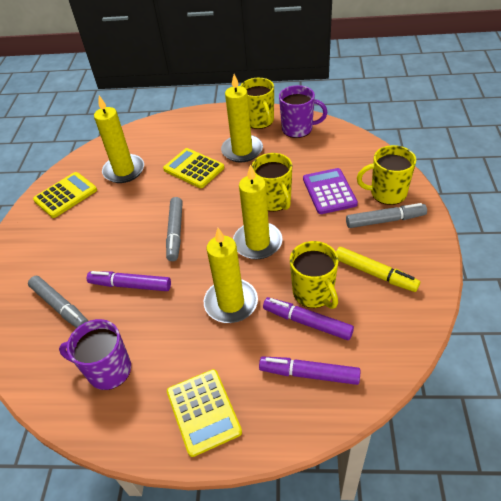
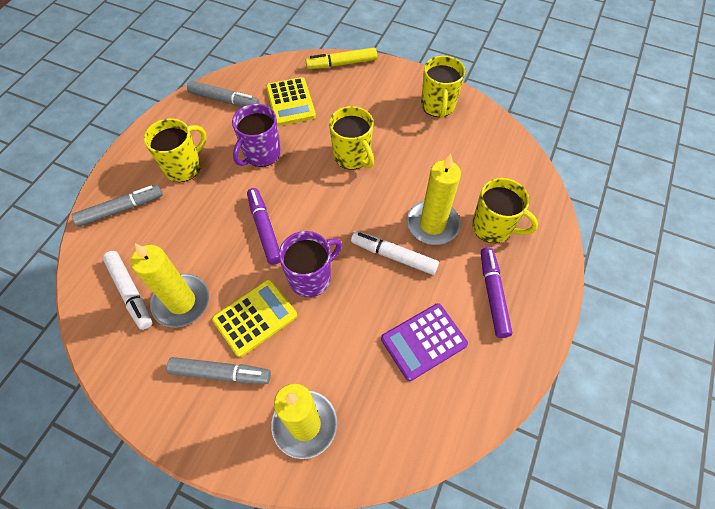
purple marker: 3 -> 2
white marker: 0 -> 2
yellow calculator: 3 -> 2
yellow candle: 4 -> 3

